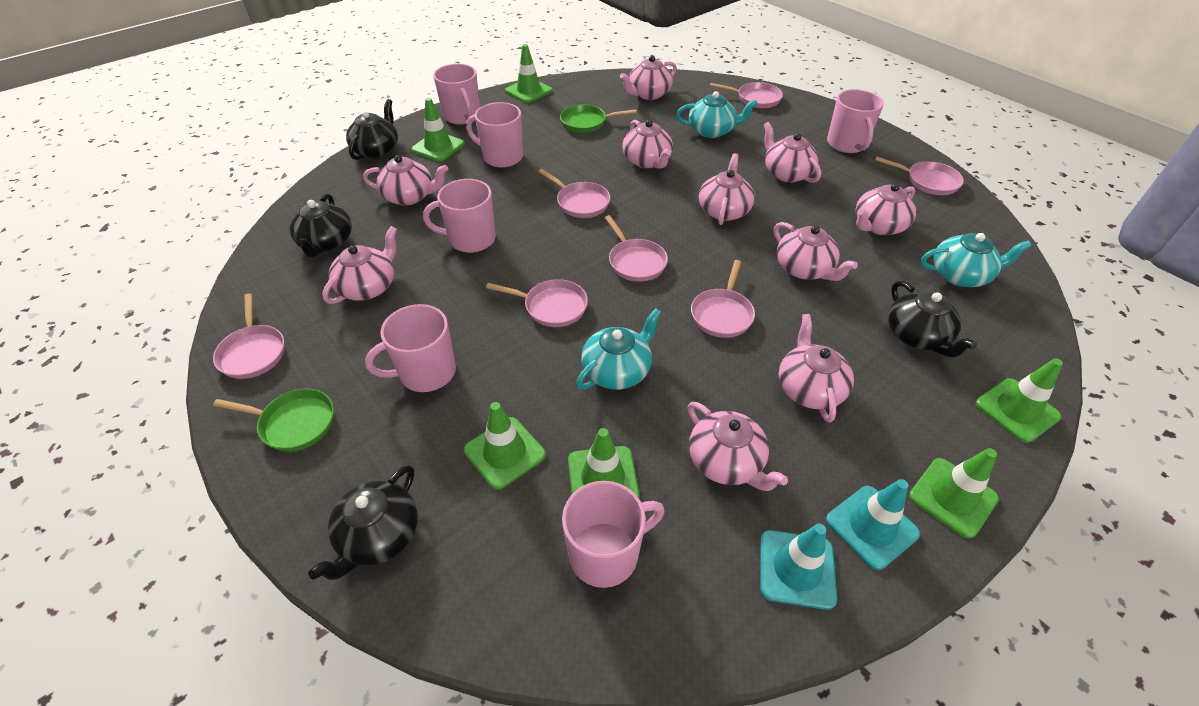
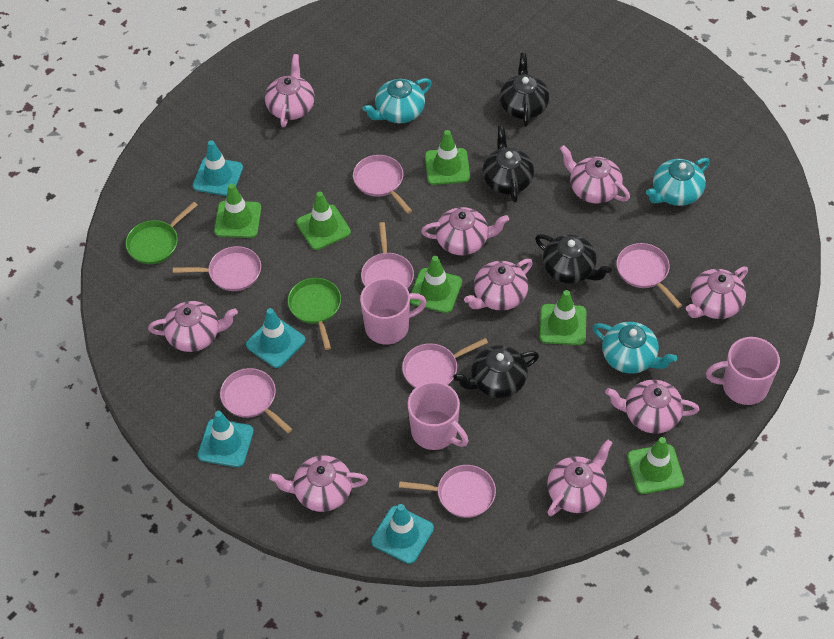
pink mug: 6 -> 3
pink teapot: 10 -> 9
turquoise traffic cone: 2 -> 4

